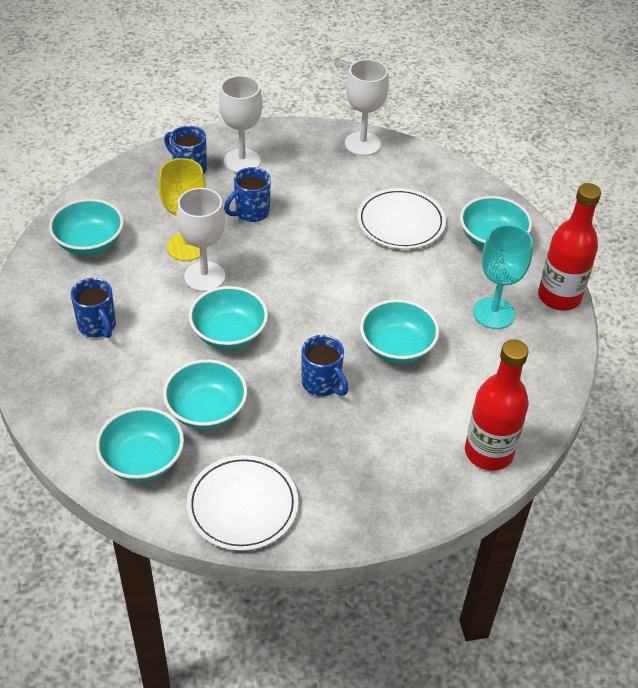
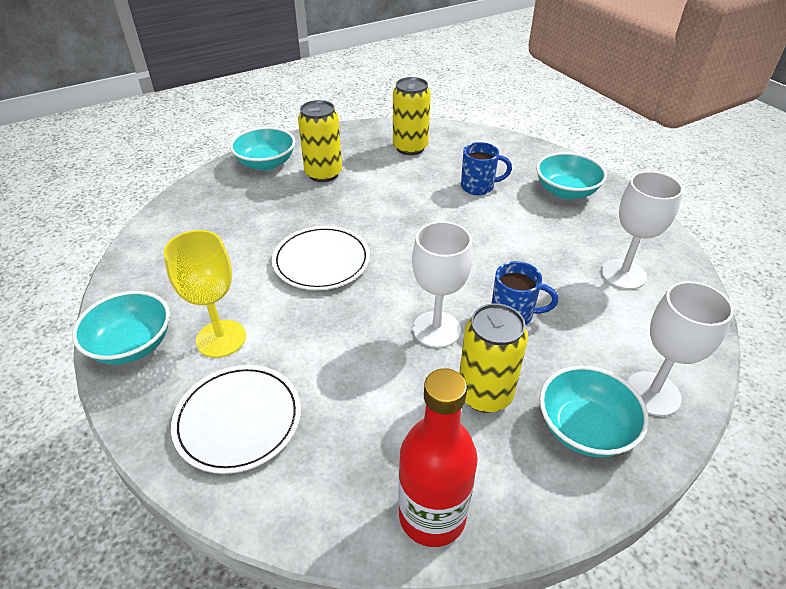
blue mug: 4 -> 2
red bottle: 2 -> 1
turquoise bowl: 6 -> 4
turquoise goblet: 1 -> 0
yellow can: 0 -> 3

